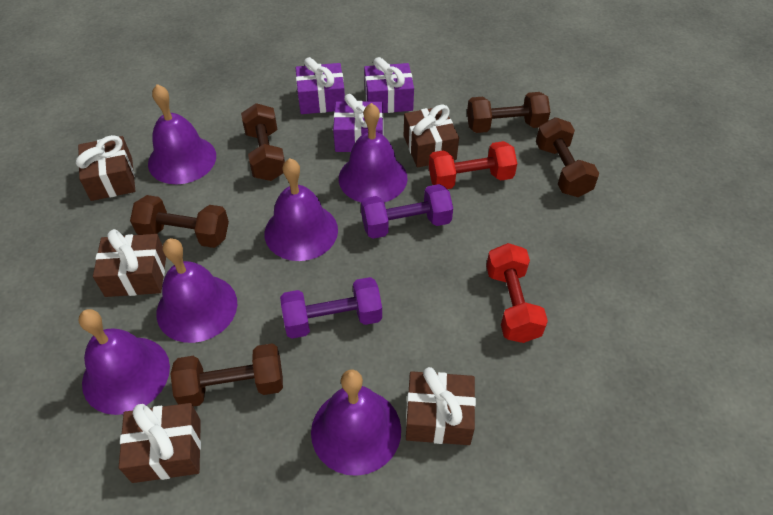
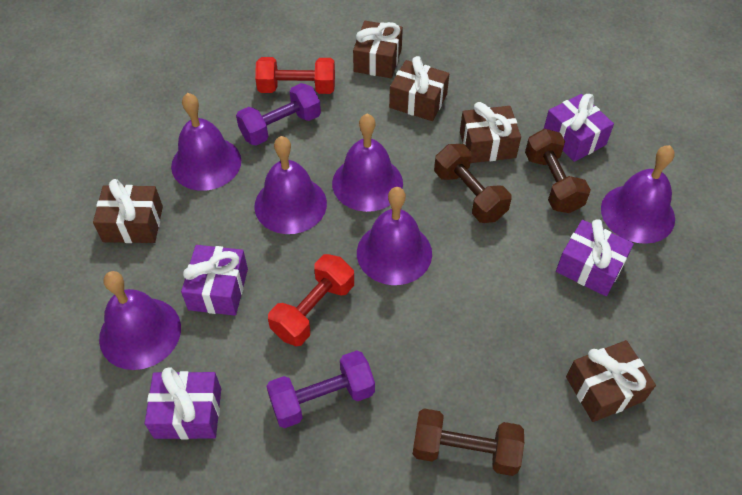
brown dumbbell: 5 -> 3
purple gift: 3 -> 4

